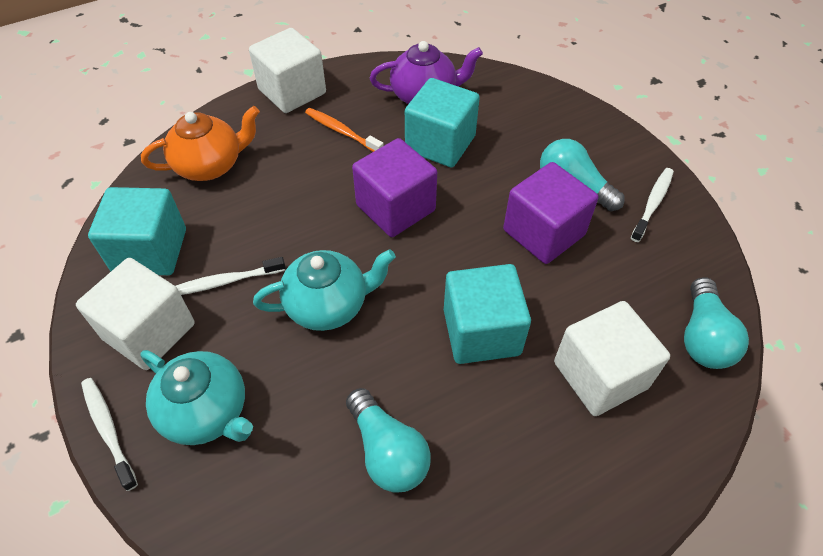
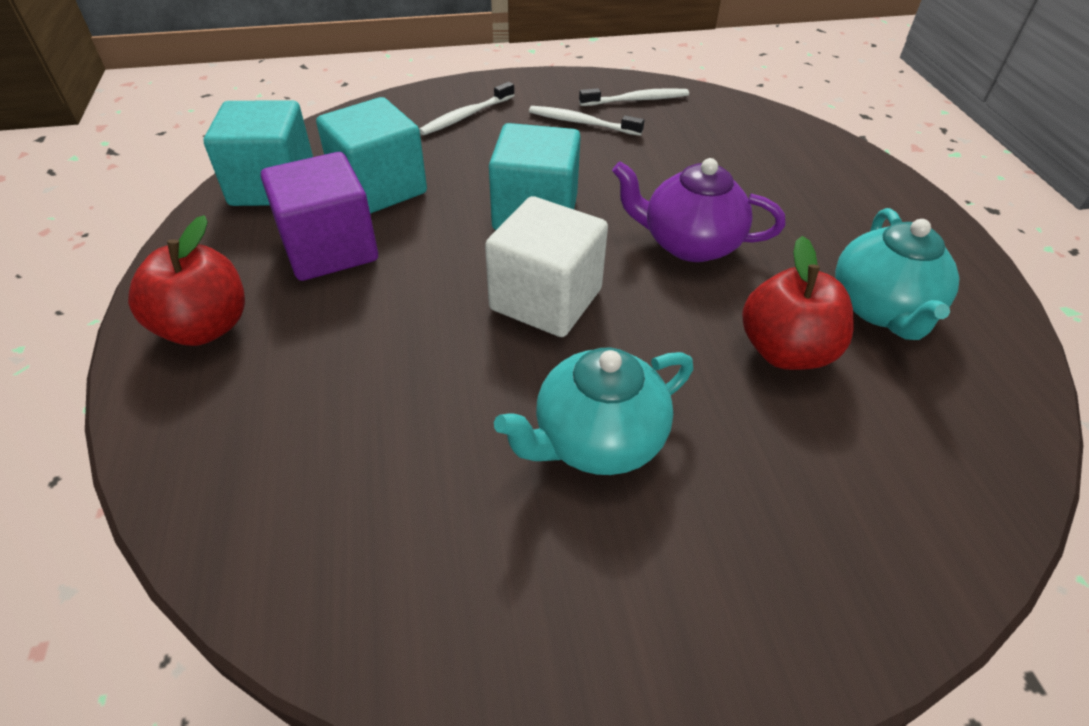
orange teapot: 1 -> 0
orange toothbrush: 1 -> 0
purple cube: 2 -> 1
red apple: 0 -> 2
turquoise light bulb: 3 -> 0
white cube: 3 -> 1

